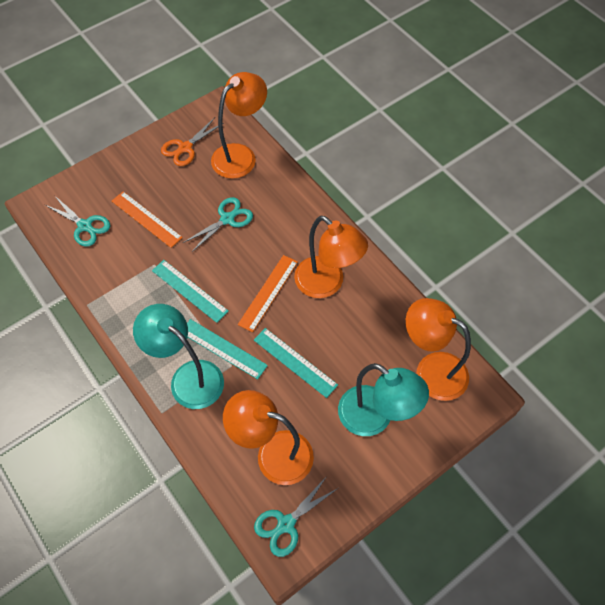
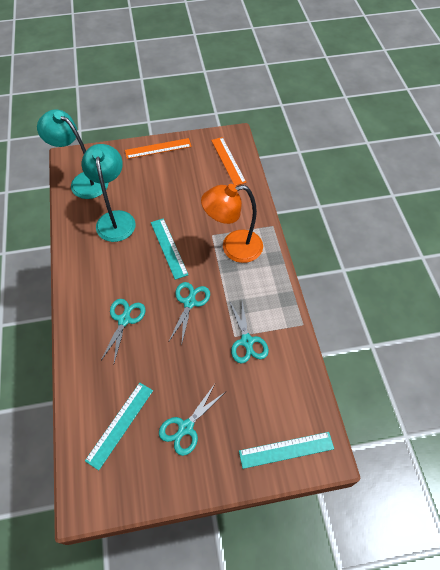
orange lamp: 4 -> 1
orange scissors: 1 -> 0
turquoise scissors: 3 -> 4

